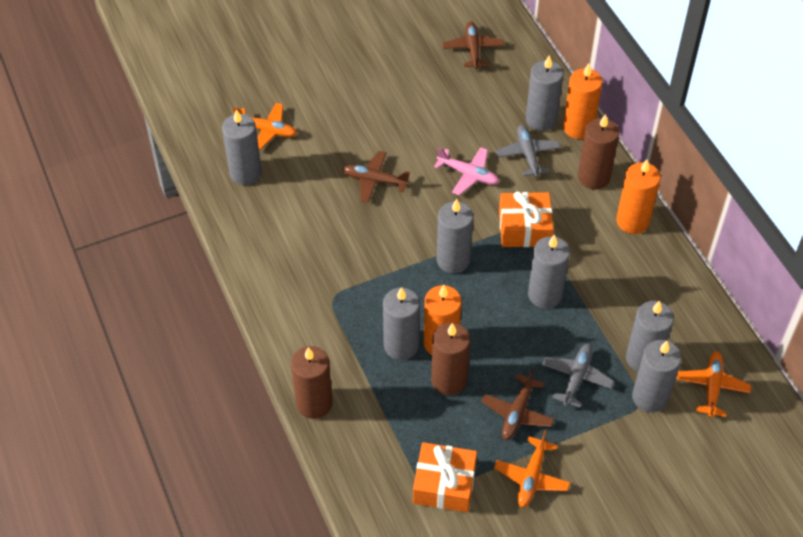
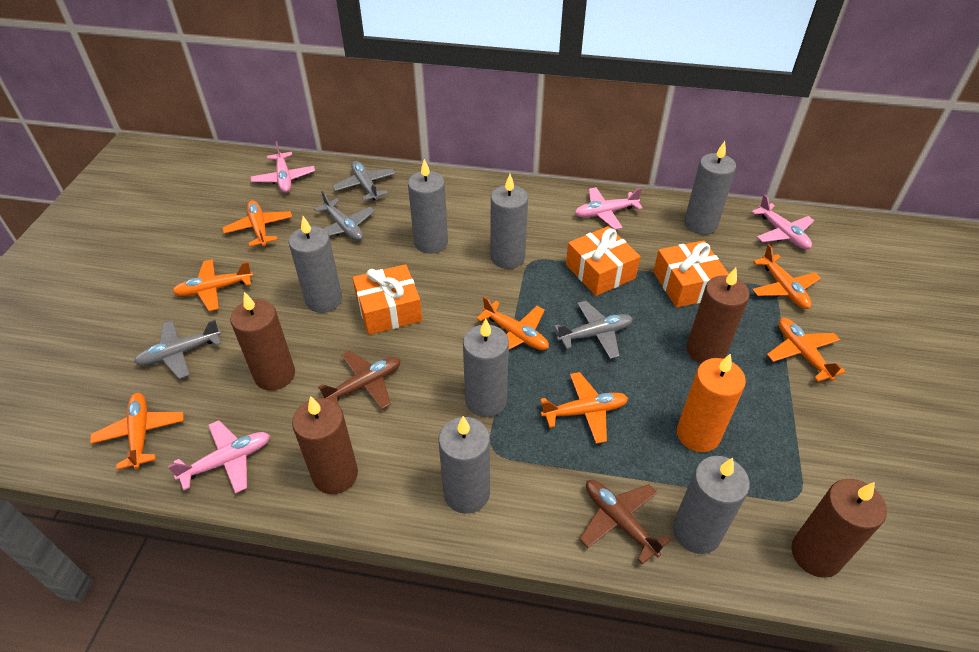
brown candle: 3 -> 4
brown plane: 3 -> 2
grey plane: 2 -> 4
orange candle: 3 -> 1
orange gift: 2 -> 3
orange plane: 3 -> 7
pink plane: 1 -> 4

